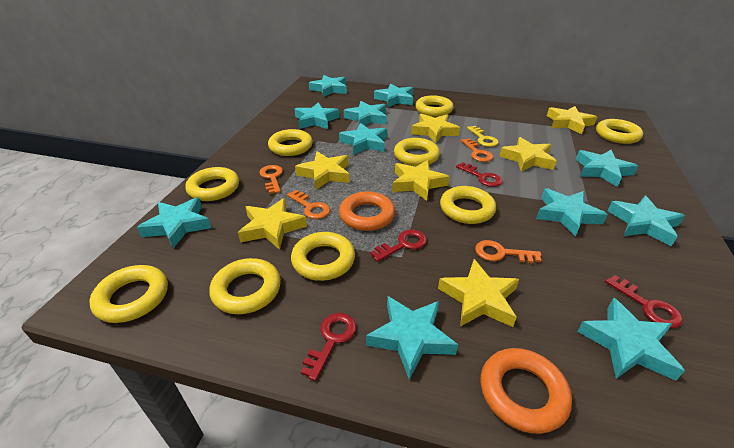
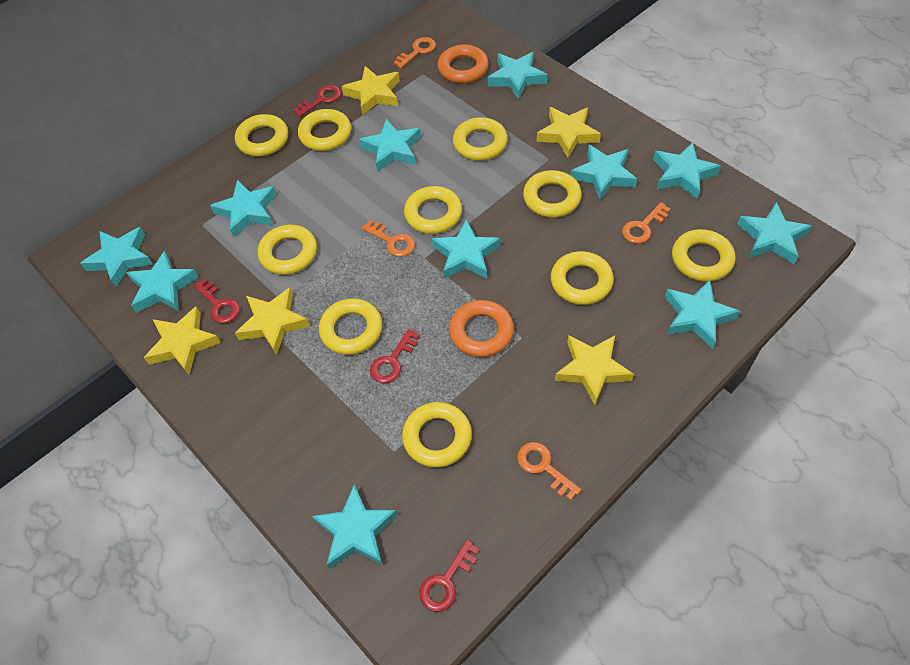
yellow key: 1 -> 0
yellow ring: 9 -> 10
yellow star: 7 -> 5

